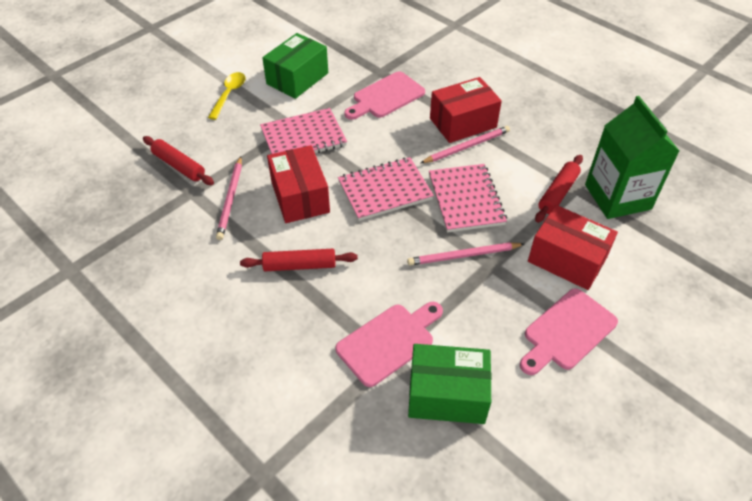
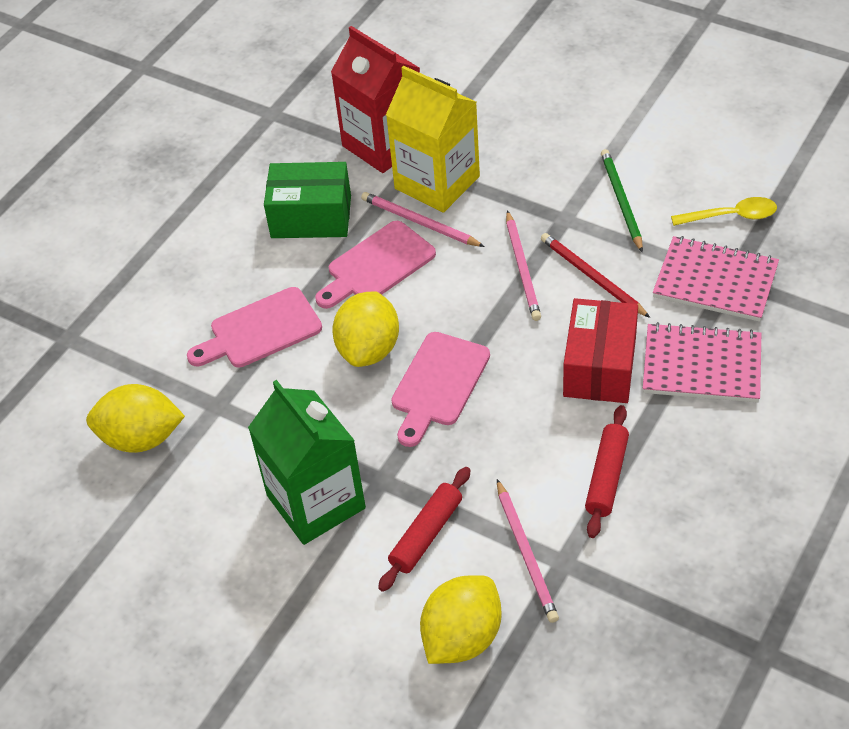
green box: 2 -> 1
green pencil: 0 -> 1
pink notebook: 3 -> 2
red box: 3 -> 1
red carton: 0 -> 1
red pencil: 0 -> 1
red rolling pin: 3 -> 2
yellow carton: 0 -> 1
yellow lemon: 0 -> 3

